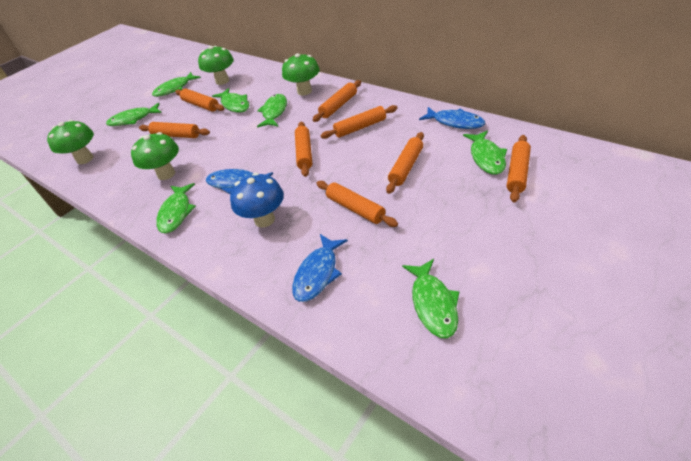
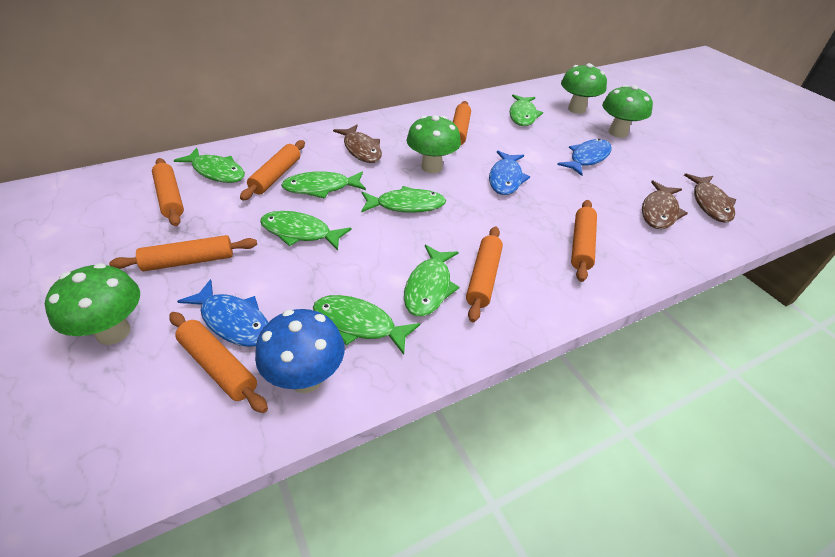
brown fish: 0 -> 3
orange rolling pin: 8 -> 7

